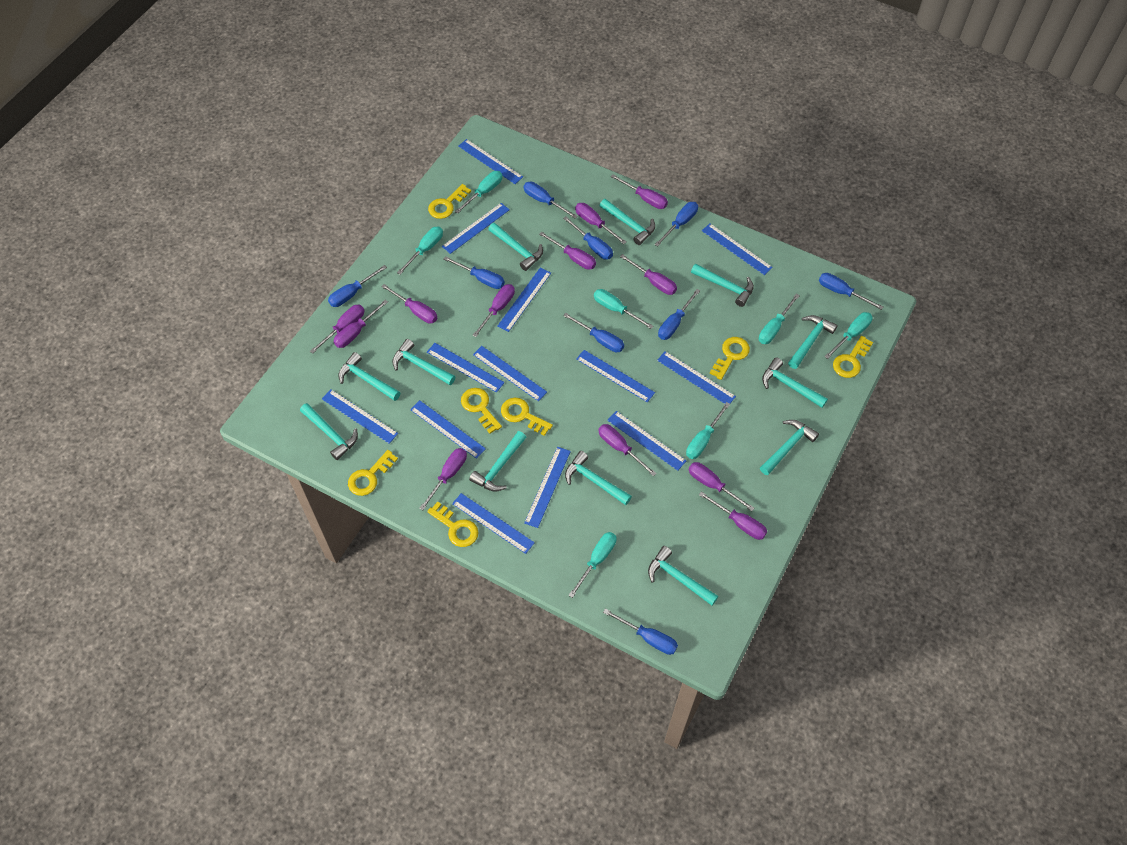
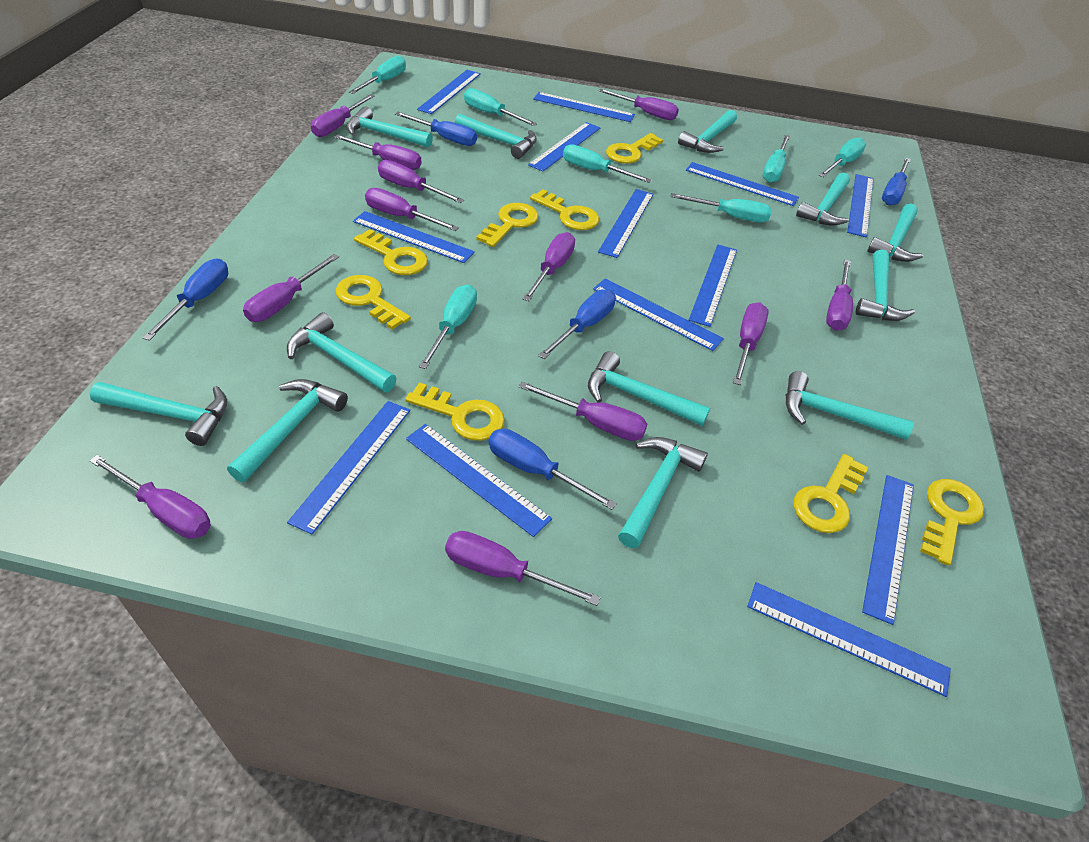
blue screwdriver: 9 -> 5
yellow key: 7 -> 8

